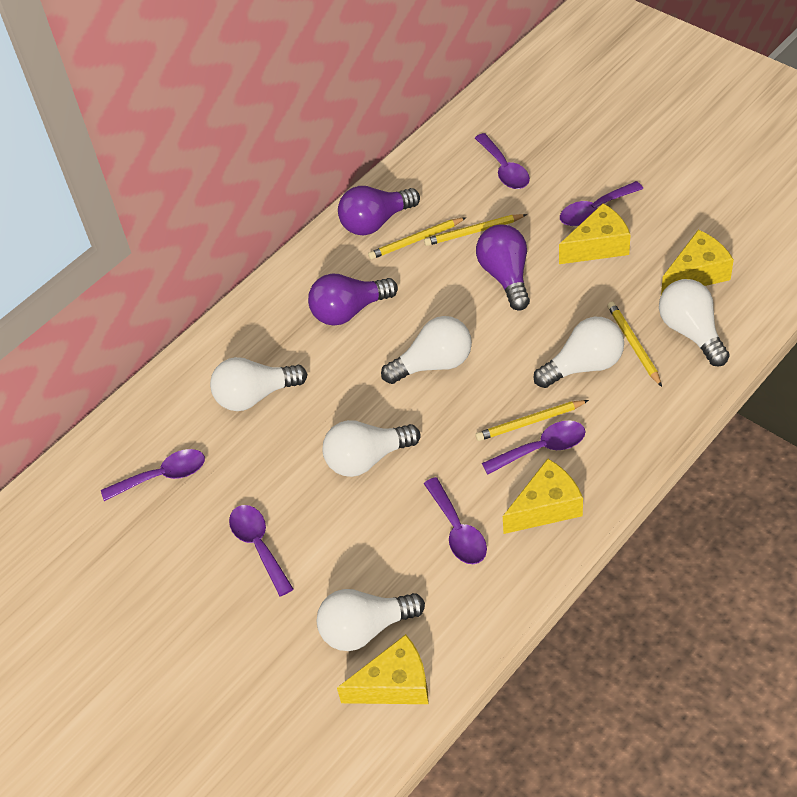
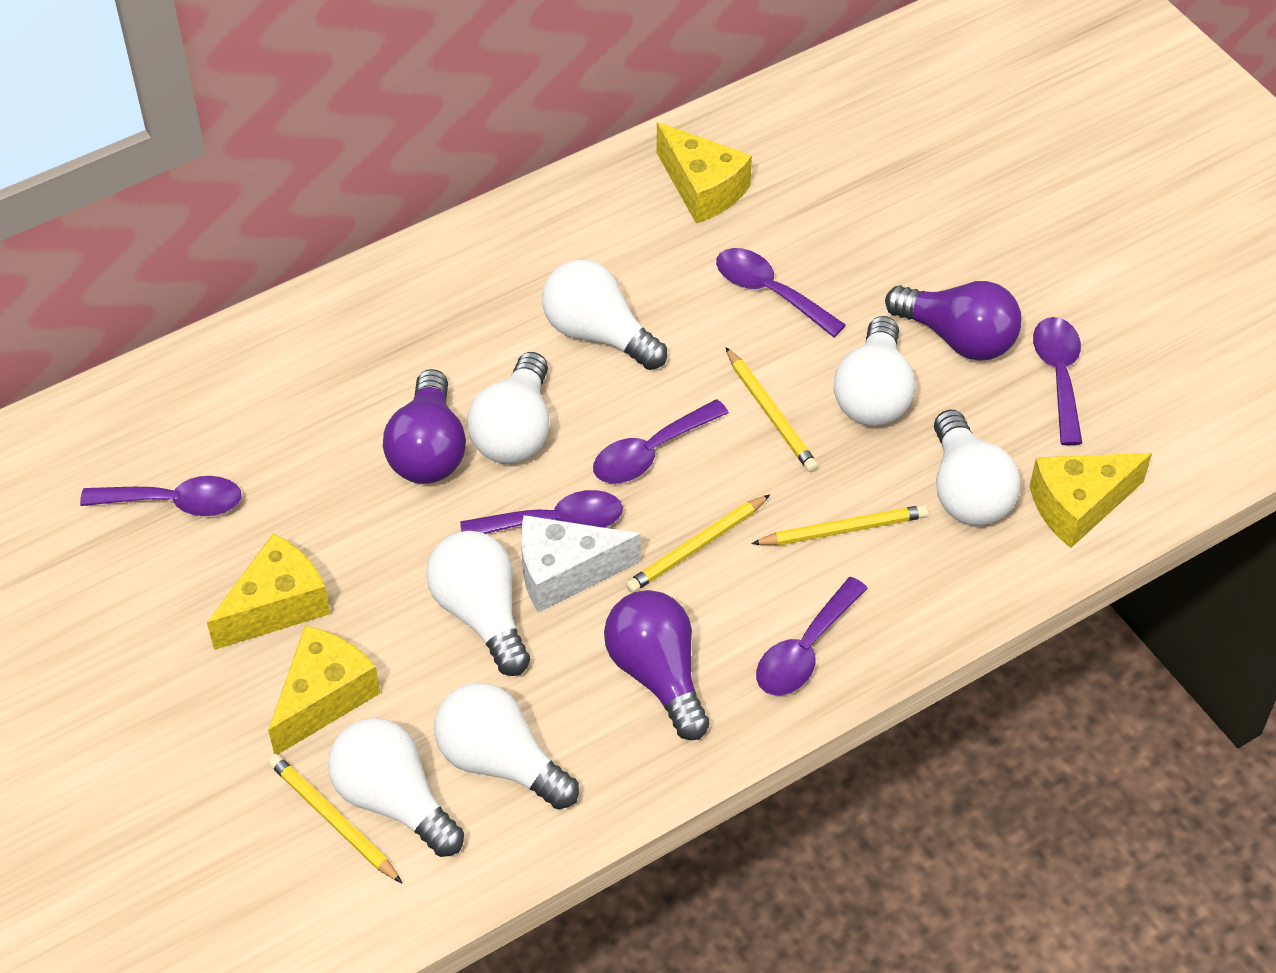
white cheese: 0 -> 1
white light bulb: 6 -> 7

